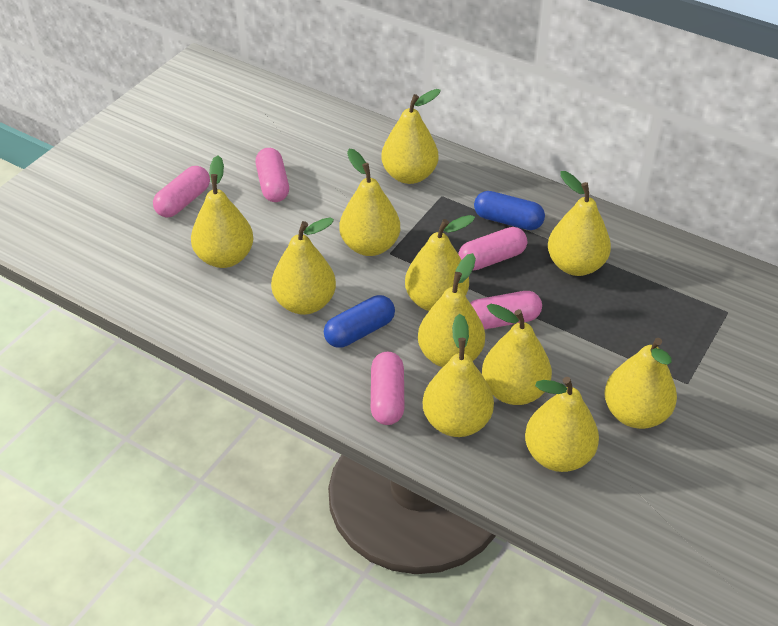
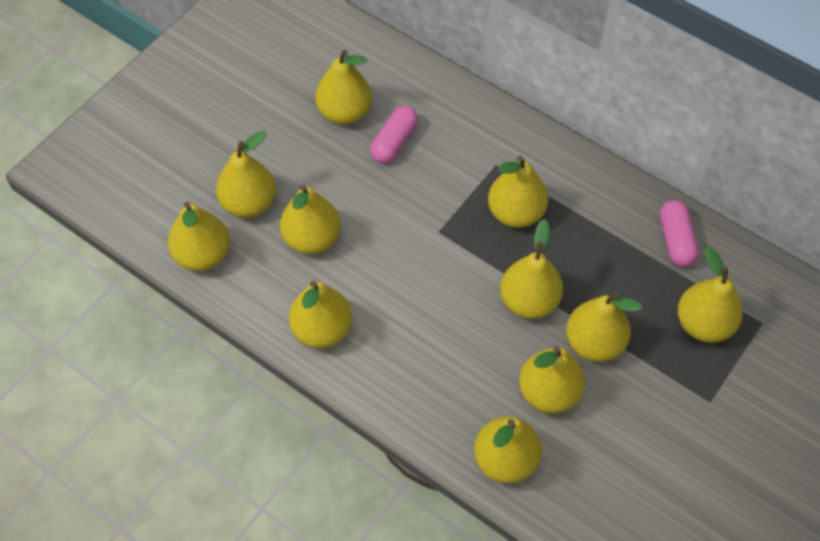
blue capsule: 2 -> 0
pink capsule: 5 -> 2

